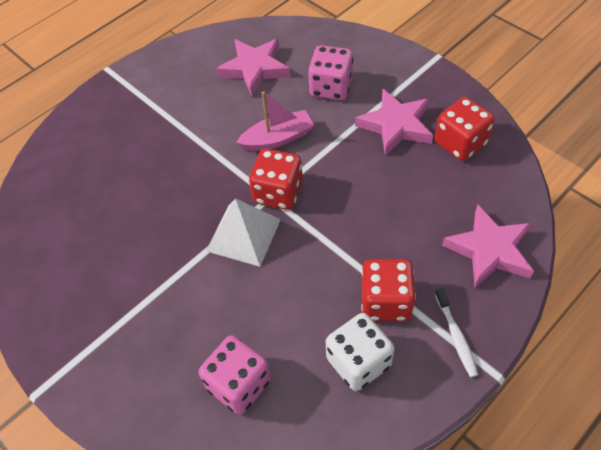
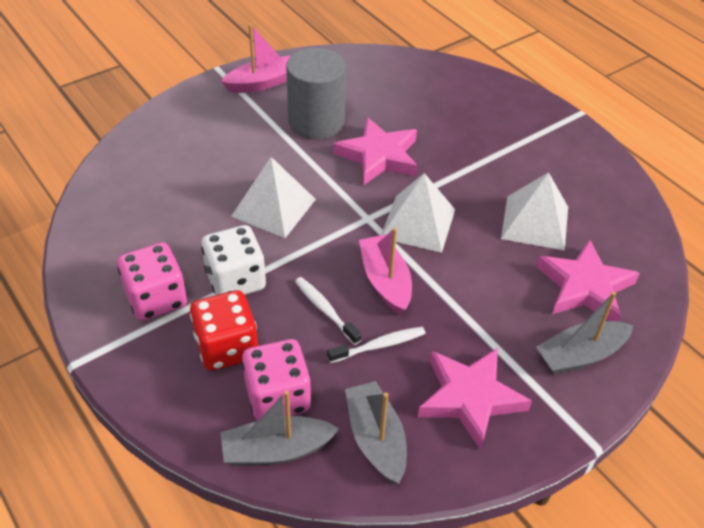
grey boat: 0 -> 3
grey cylinder: 0 -> 1
pink boat: 1 -> 2
red dice: 3 -> 1
white pyramid: 1 -> 3
white toothbrush: 1 -> 2

